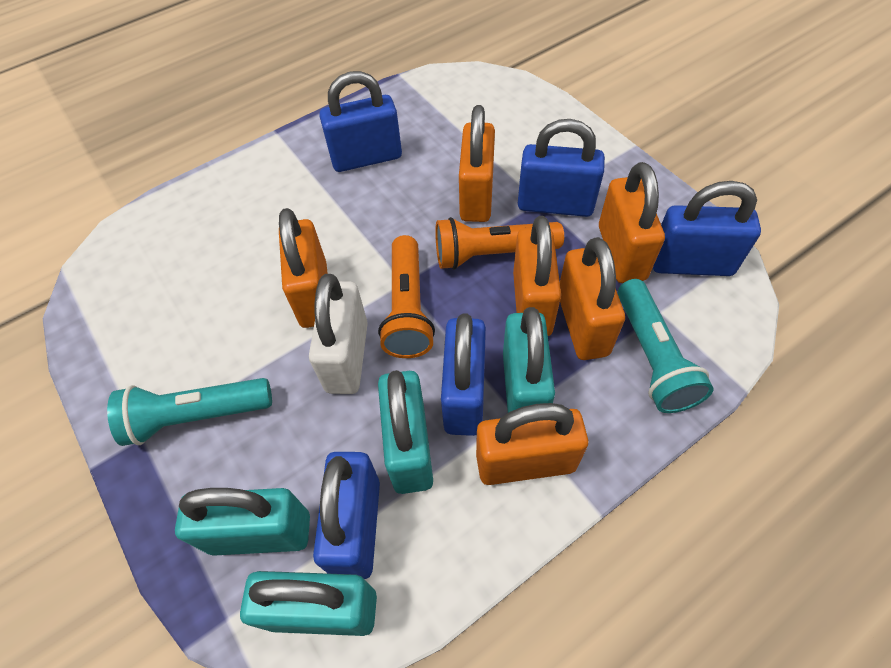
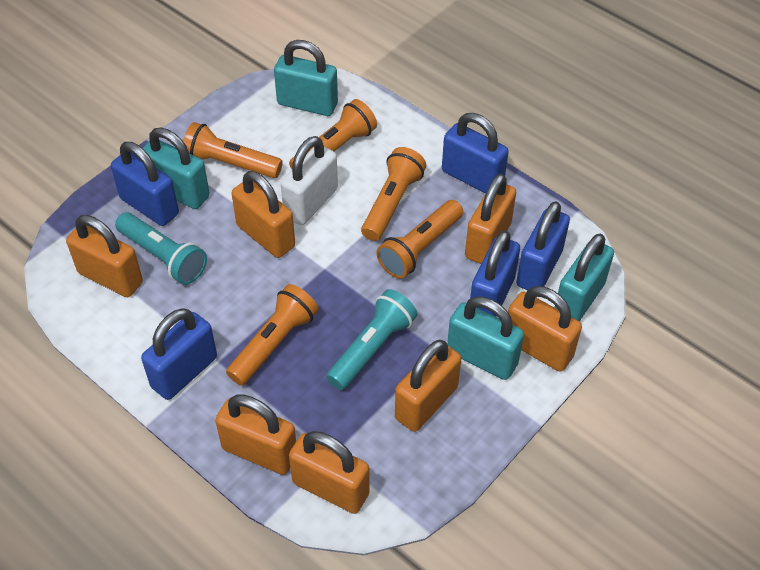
orange flashlight: 2 -> 5
orange padlock: 6 -> 7

